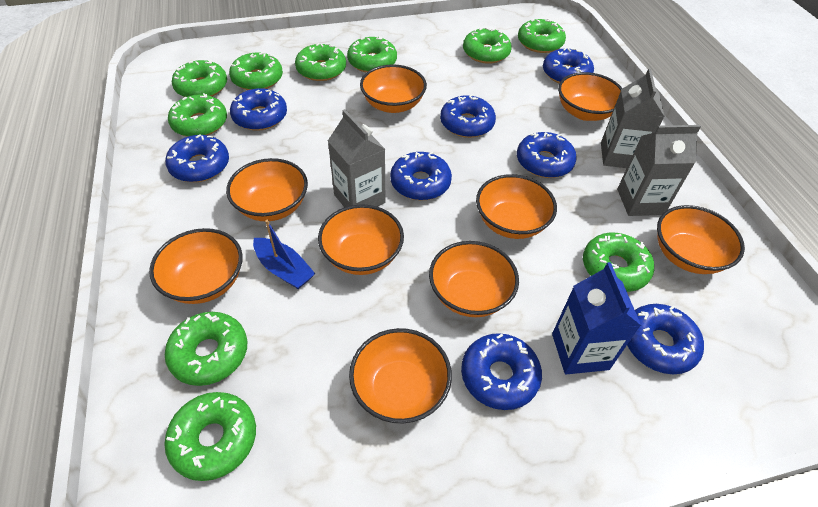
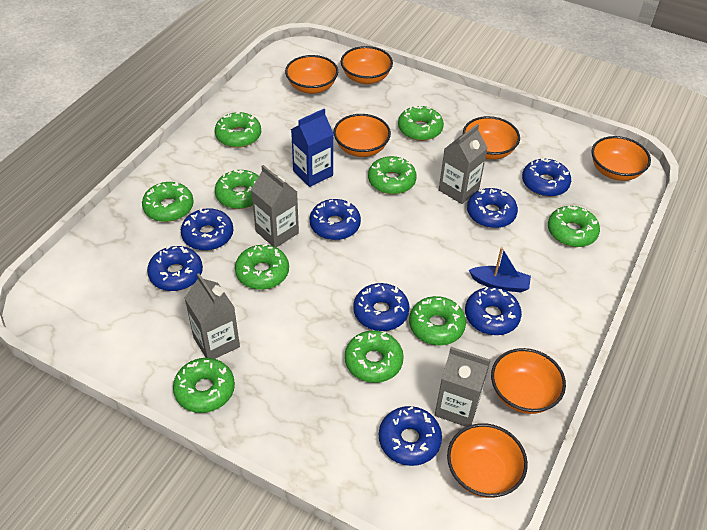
grey carton: 3 -> 4
orange bowl: 9 -> 7

